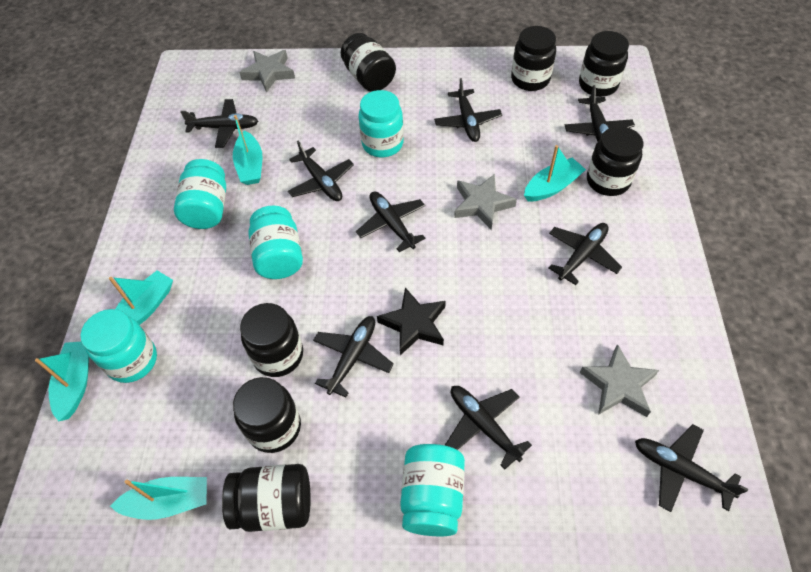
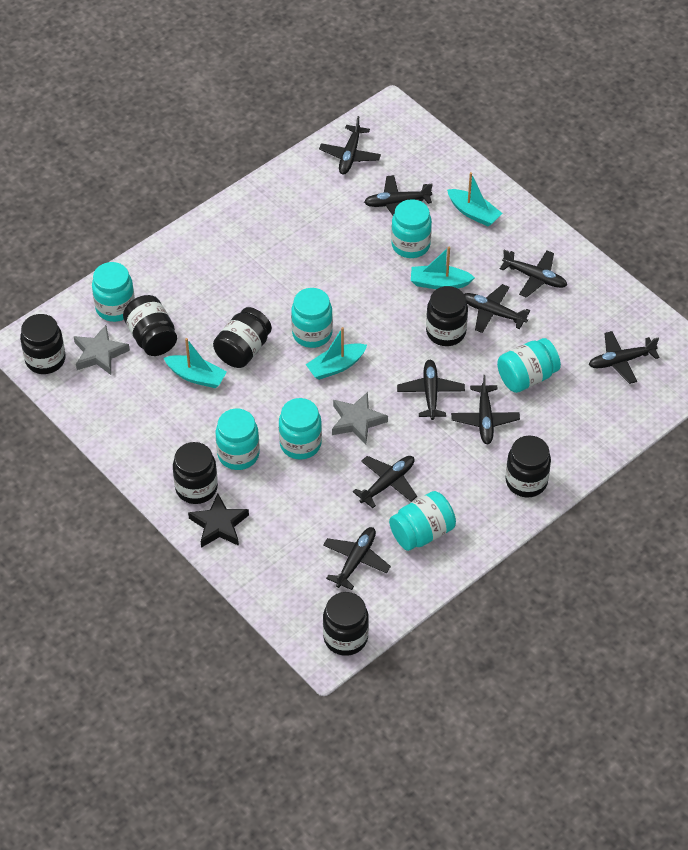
grey star: 3 -> 2
turquoise boat: 5 -> 4
turquoise jar: 5 -> 7

